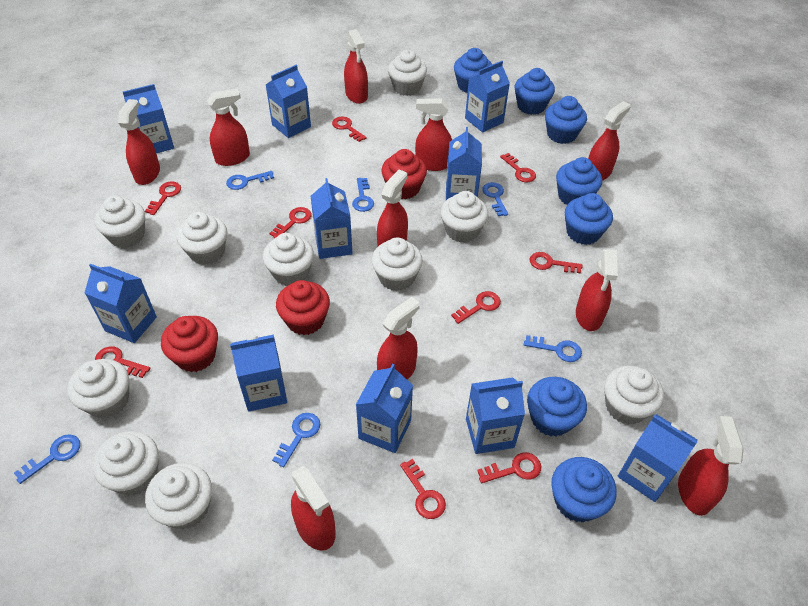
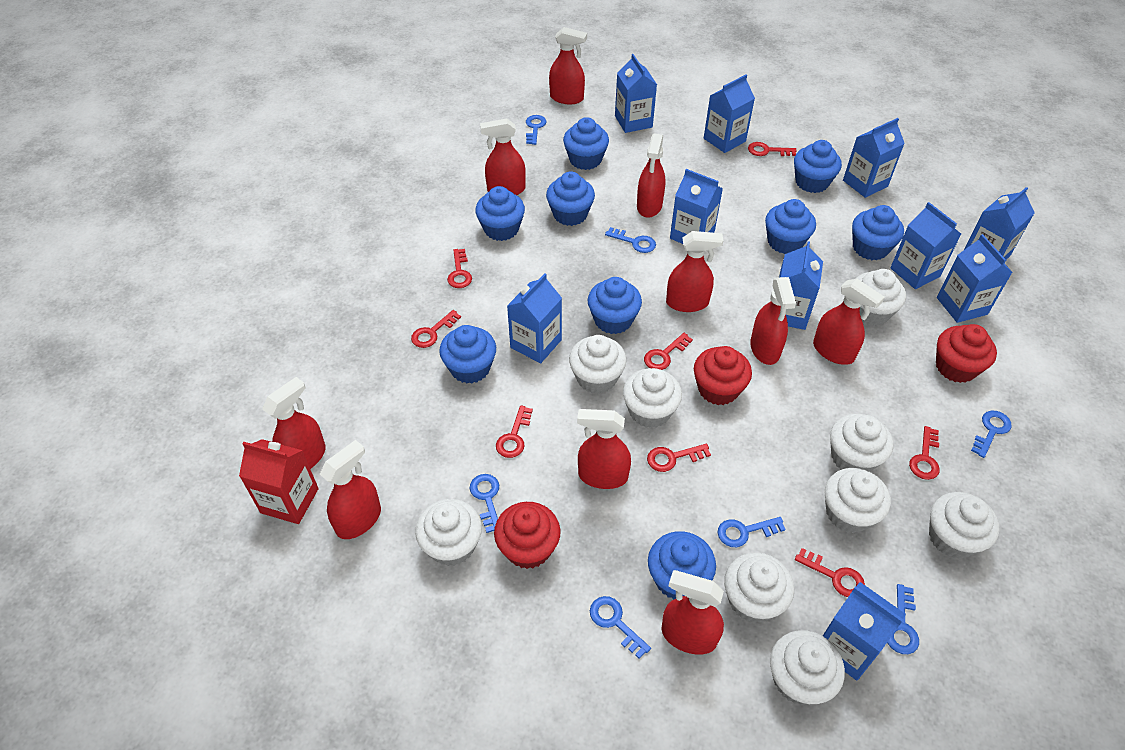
blue cupcake: 7 -> 9
blue key: 6 -> 7
red carton: 0 -> 1
red key: 9 -> 8
white cupcake: 10 -> 9

